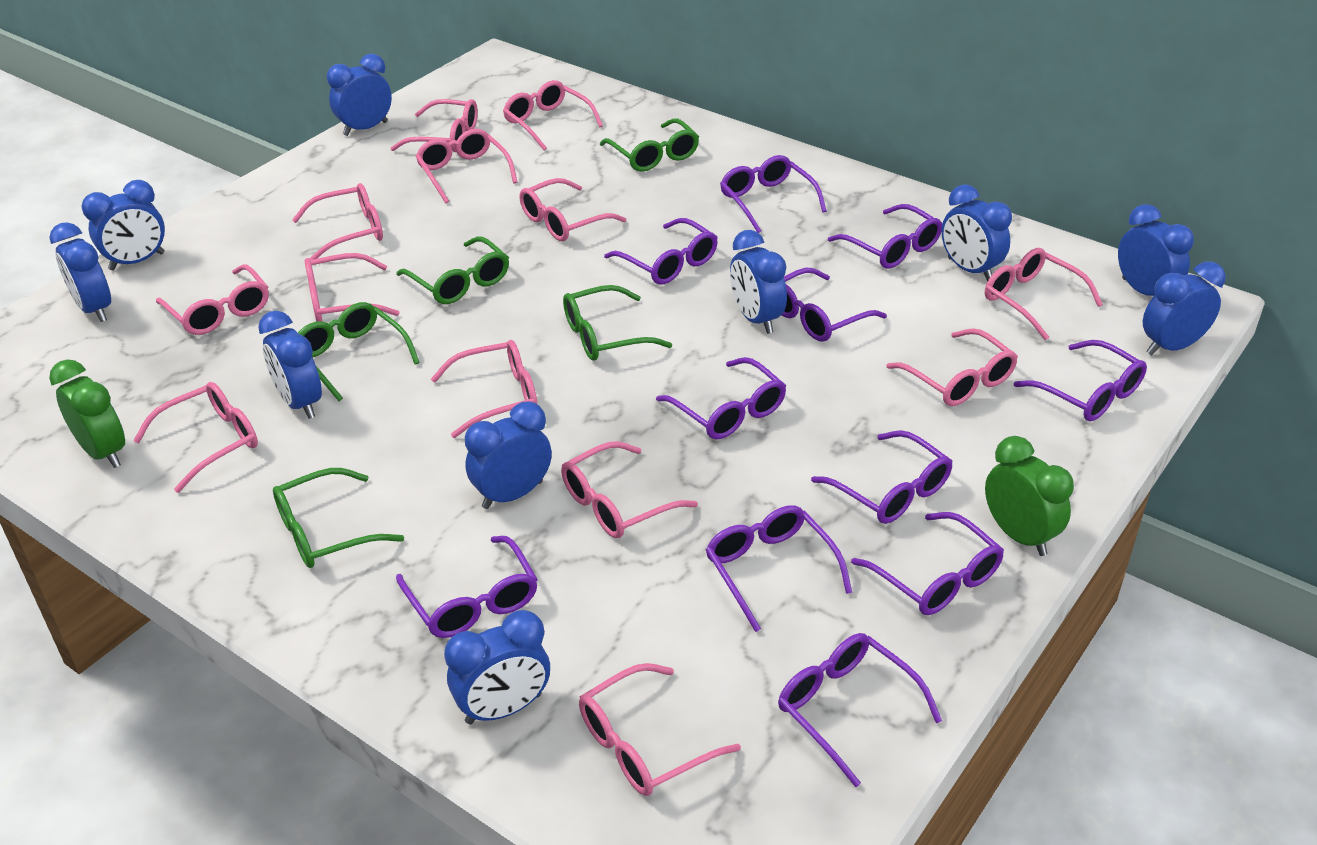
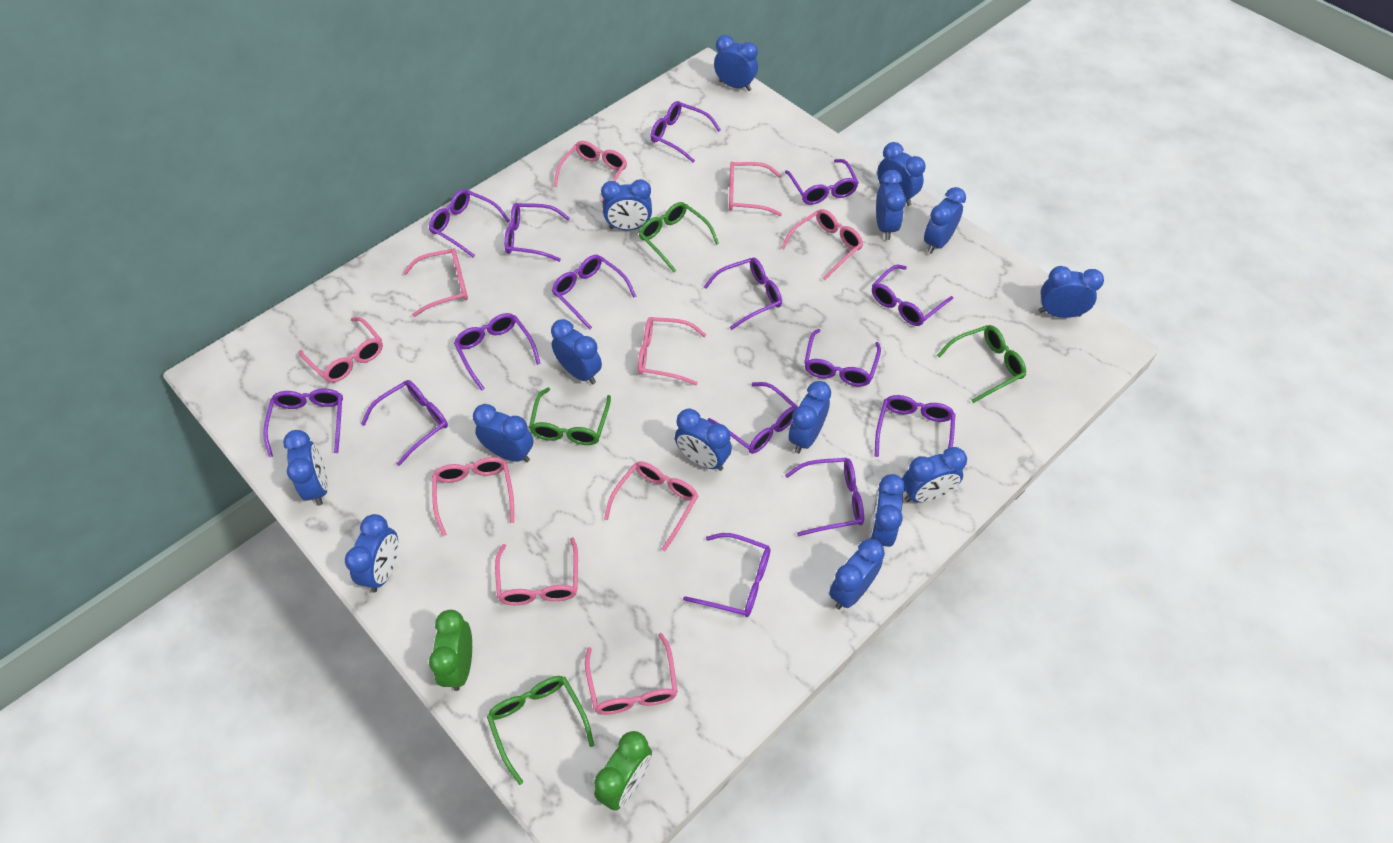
blue clock: 10 -> 15
green glasses: 5 -> 4
pink glasses: 13 -> 10
purple glasses: 11 -> 15

